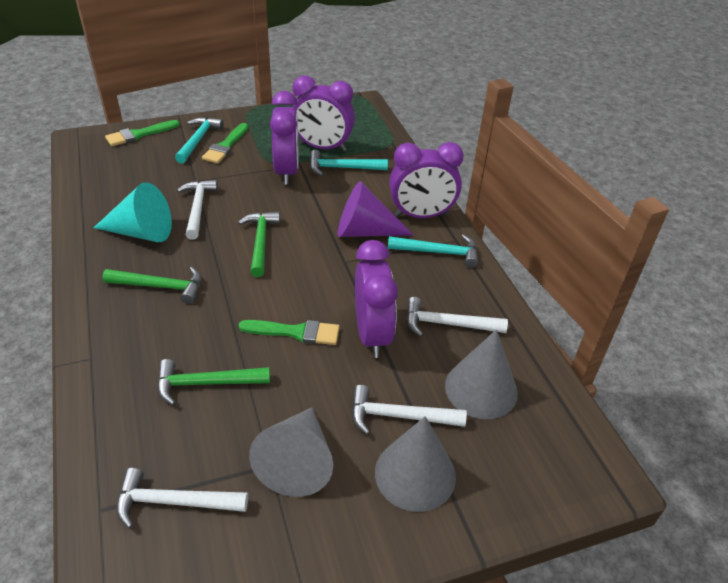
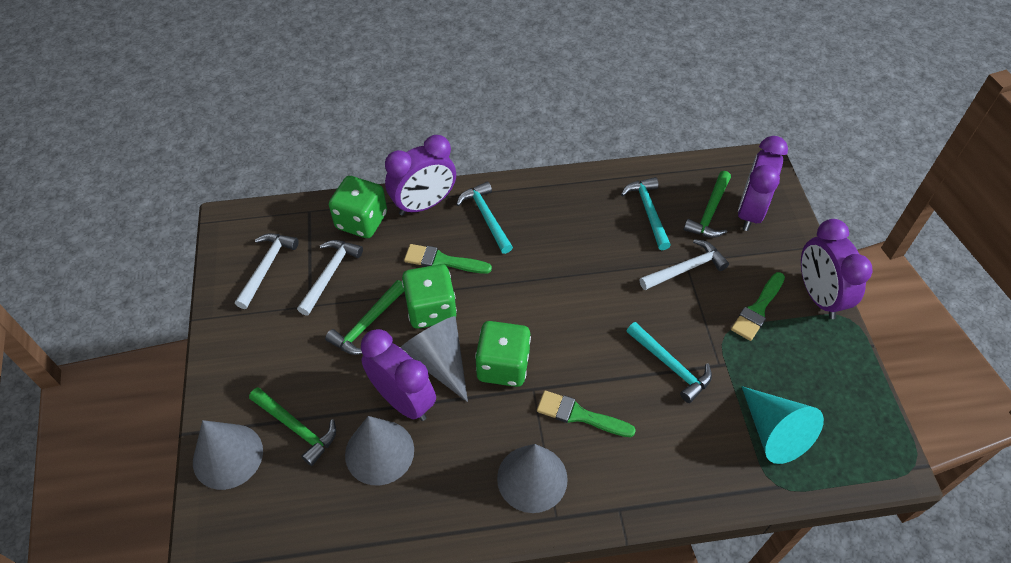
green dice: 0 -> 3
grey cone: 3 -> 4
purple cone: 1 -> 0
white hammer: 4 -> 3

